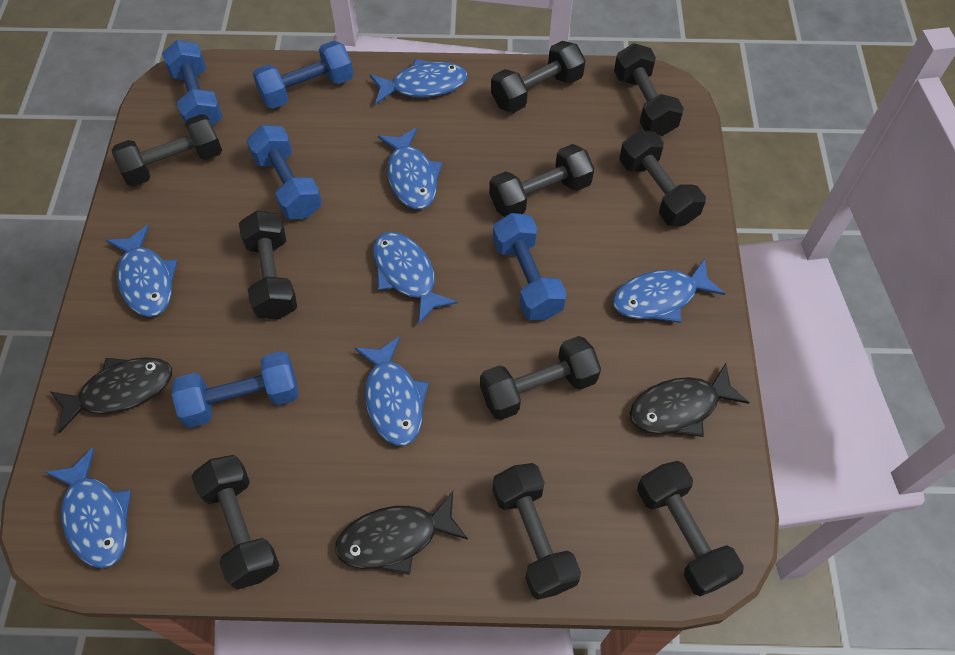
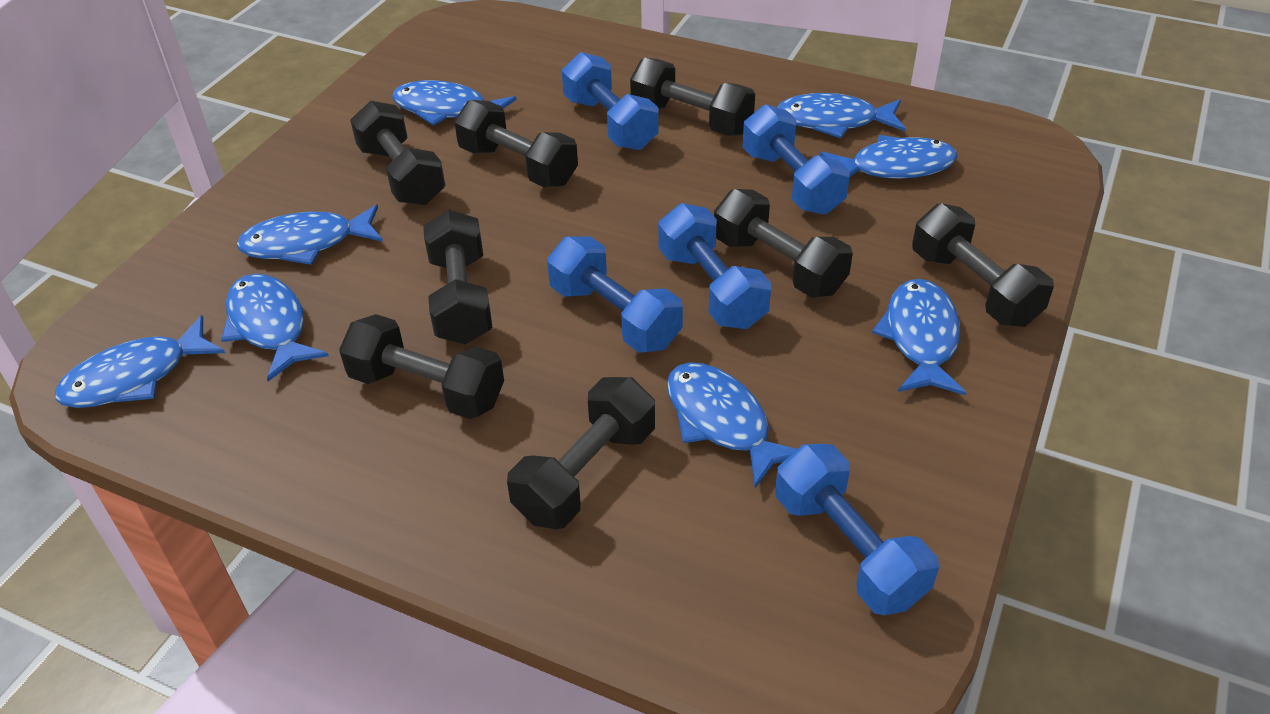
black dumbbell: 10 -> 8
black fish: 3 -> 0
blue fish: 7 -> 8

